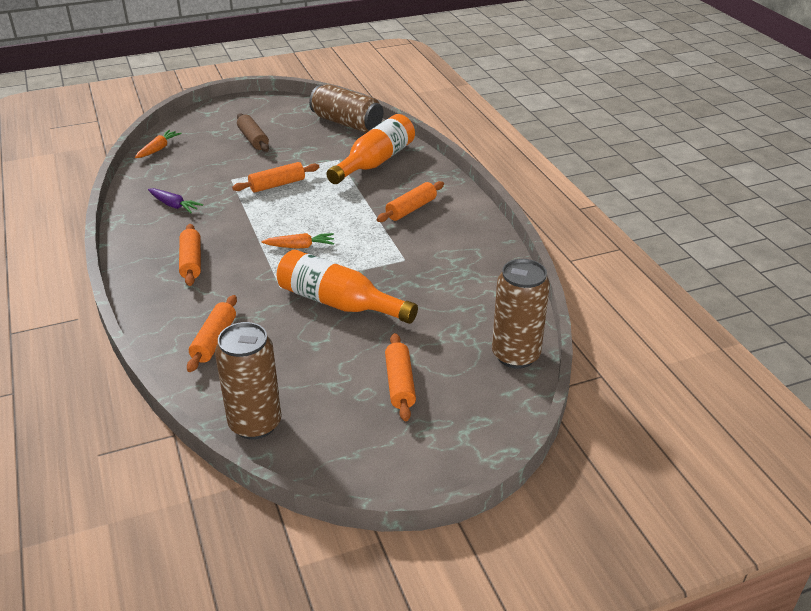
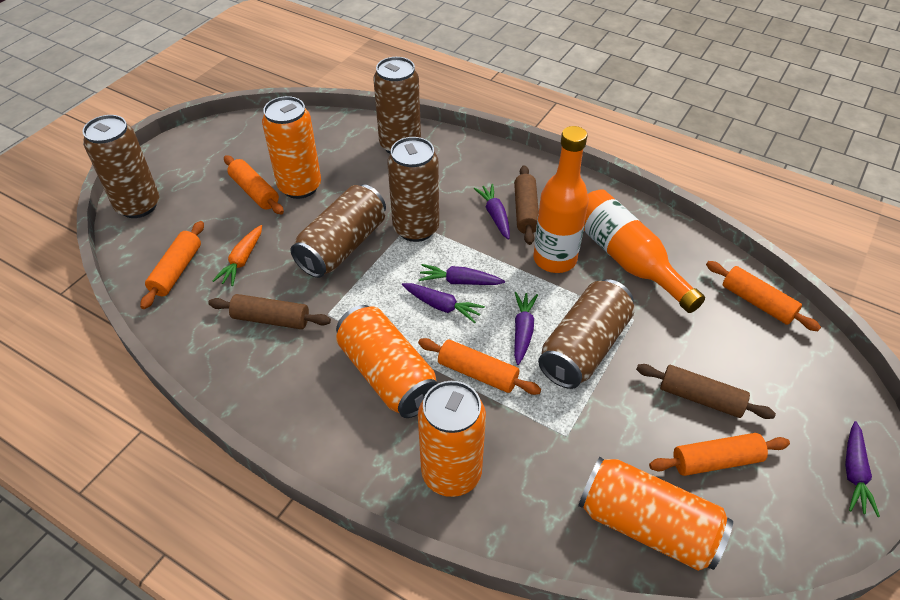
brown can: 3 -> 5
brown rolling pin: 1 -> 3
orange can: 0 -> 4
orange carrot: 2 -> 1
purple carrot: 1 -> 5

